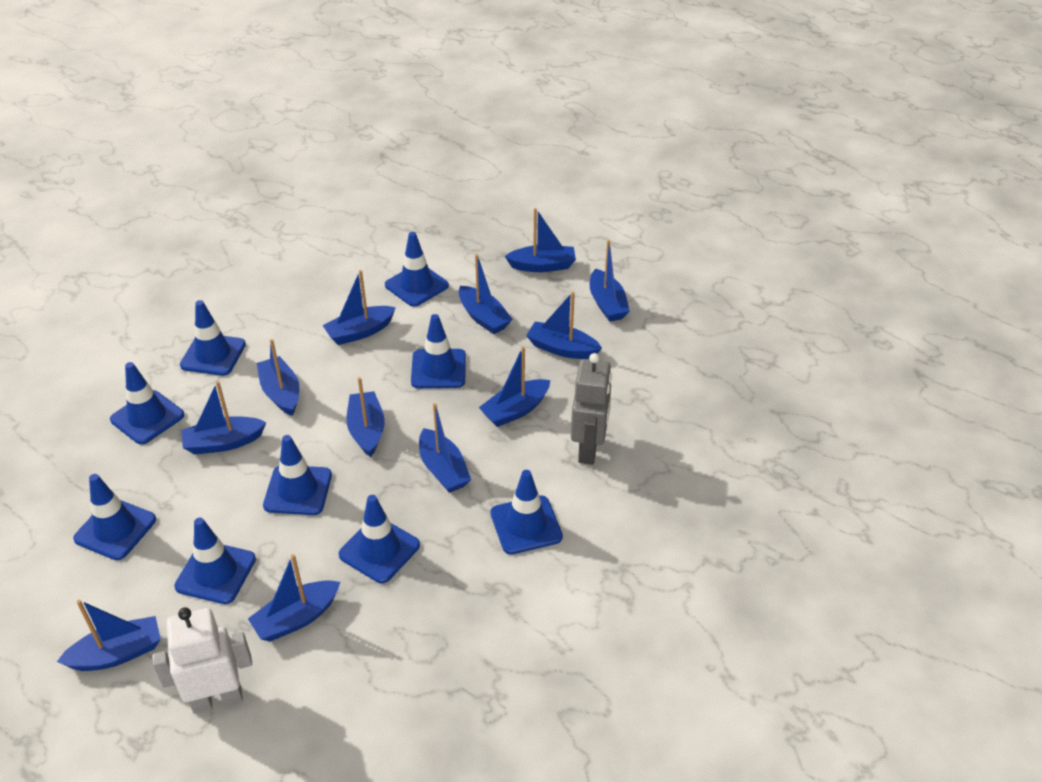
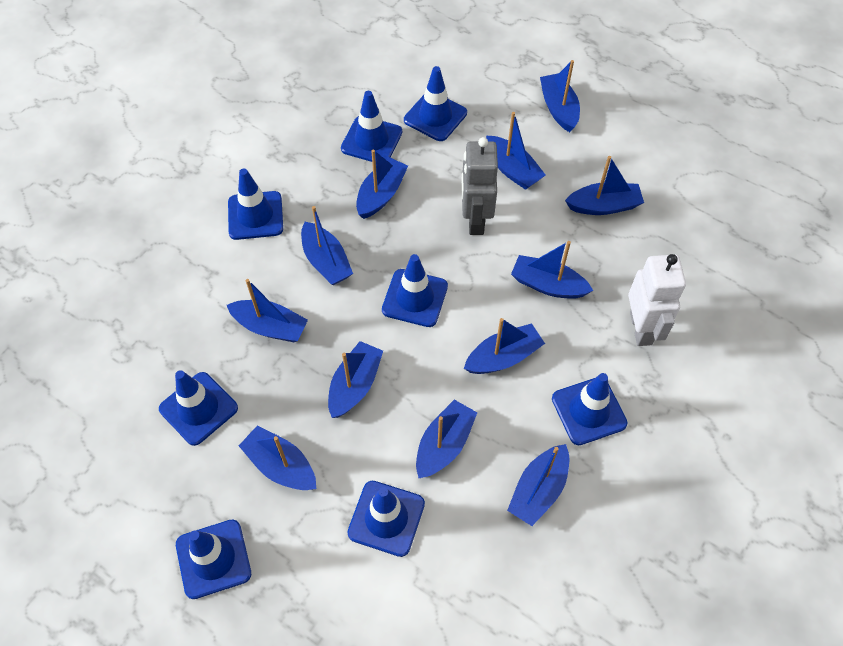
blue traffic cone: 9 -> 8

